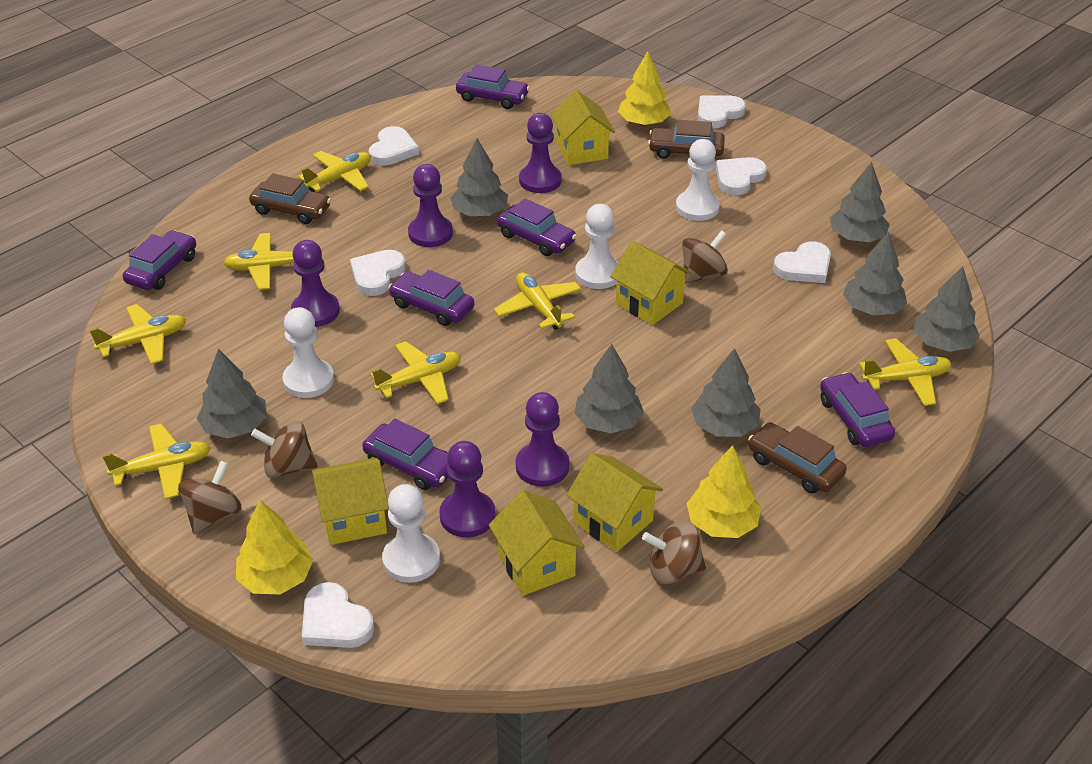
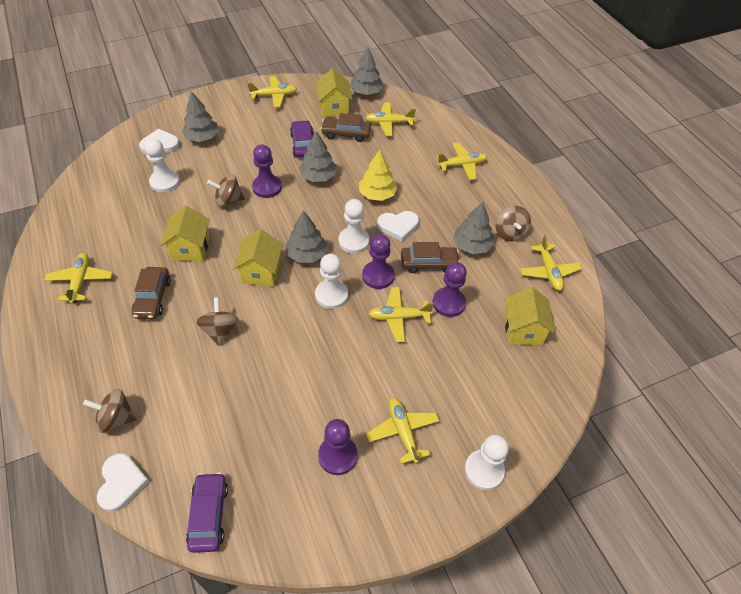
grey tree: 7 -> 5
purple car: 6 -> 2
purple pawn: 5 -> 4
white heart: 6 -> 3
yellow house: 5 -> 4
yellow tree: 3 -> 1

